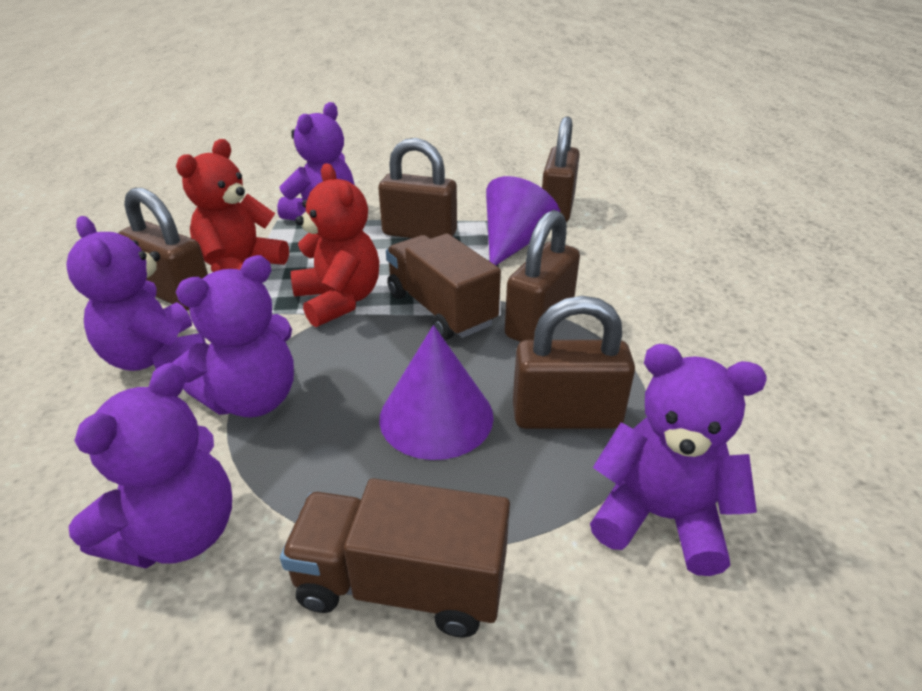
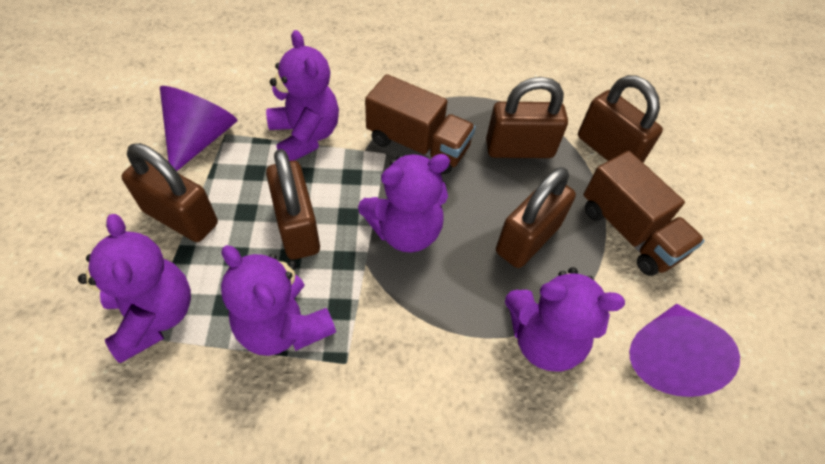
red teddy bear: 2 -> 0

